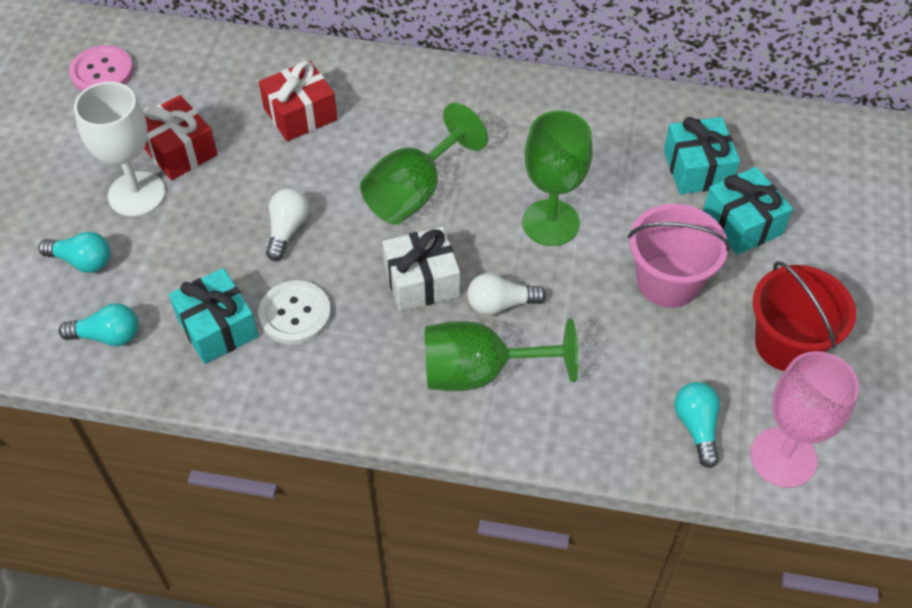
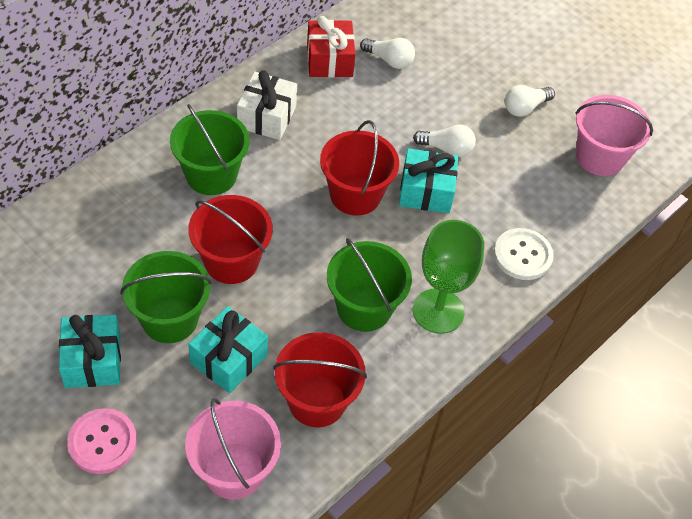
green bucket: 0 -> 3
green goblet: 3 -> 1
pink bucket: 1 -> 2
pink goblet: 1 -> 0
red bucket: 1 -> 3
red gift: 2 -> 1
turquoise light bulb: 3 -> 0
white goblet: 1 -> 0
white light bulb: 2 -> 3

